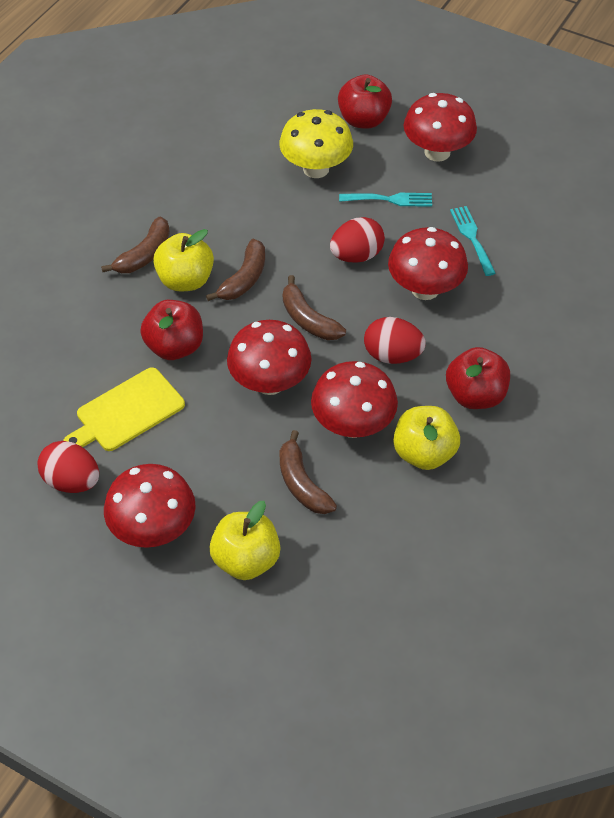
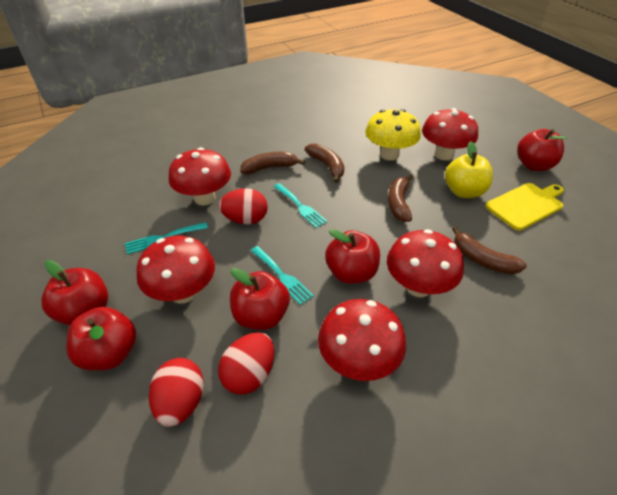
red apple: 3 -> 5
turquoise fork: 2 -> 3
yellow apple: 3 -> 1

